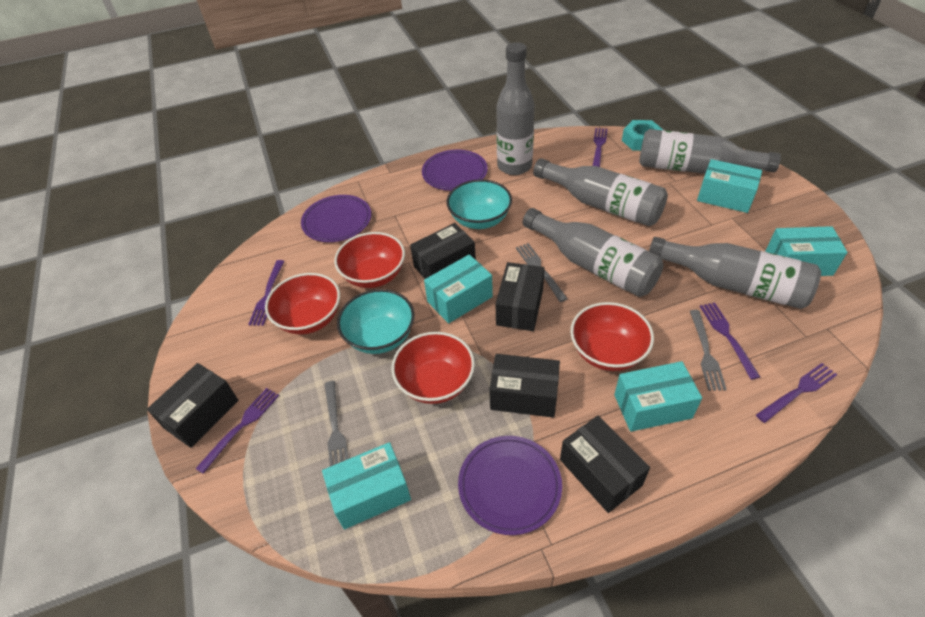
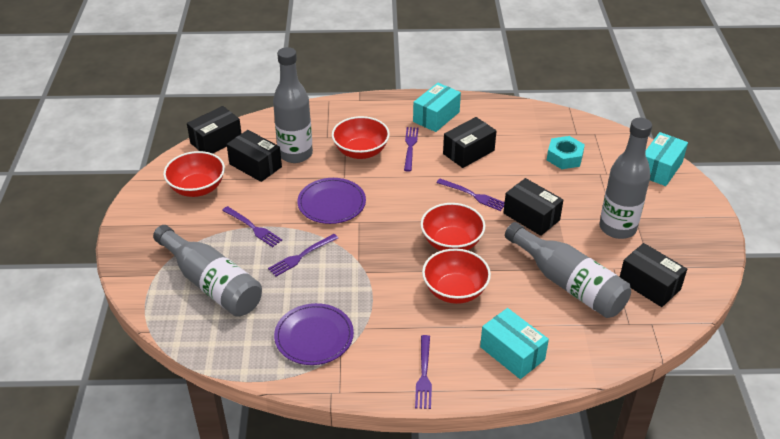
grey bottle: 5 -> 4
grey fork: 3 -> 0
purple plate: 3 -> 2
turquoise bowl: 2 -> 0
turquoise box: 5 -> 3

